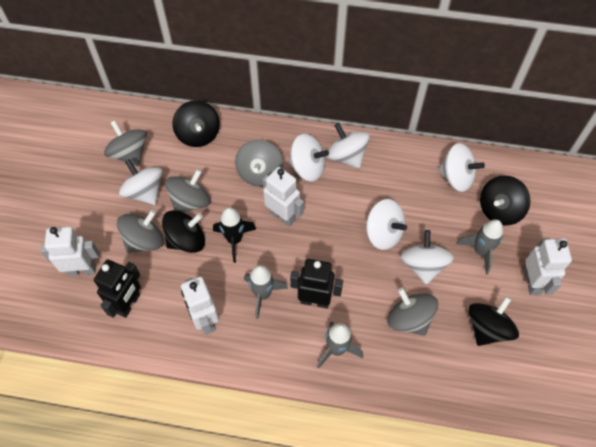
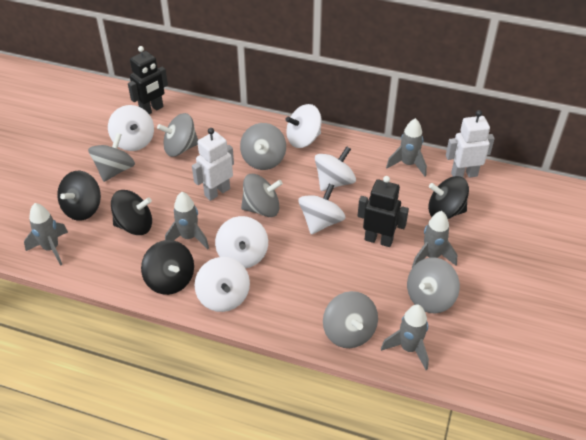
black rocket: 1 -> 0
grey rocket: 3 -> 5
grey spinning top: 5 -> 6
white robot: 4 -> 2

